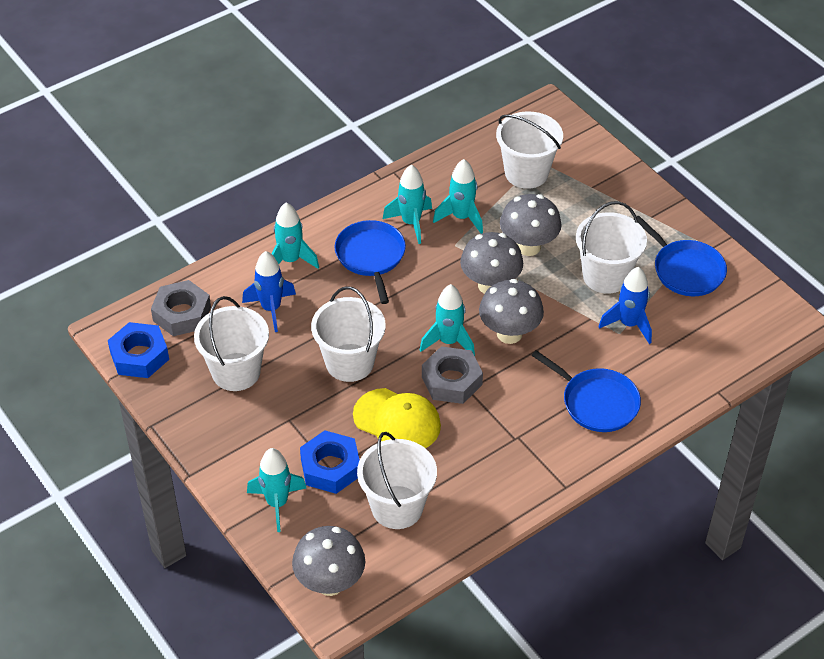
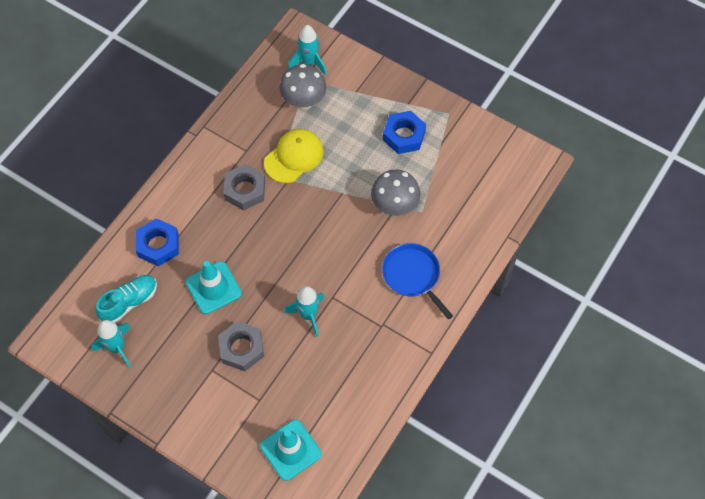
blue pan: 3 -> 1
blue rocket: 2 -> 0
grey mushroom: 4 -> 2
turquoise rocket: 5 -> 3
turquoise shoe: 0 -> 1
turquoise traffic cone: 0 -> 2
white bucket: 5 -> 0

